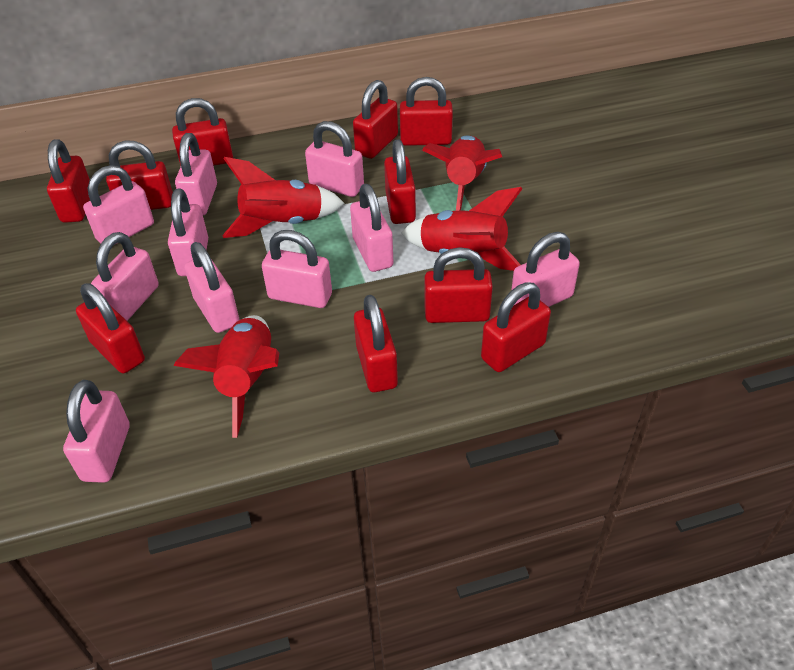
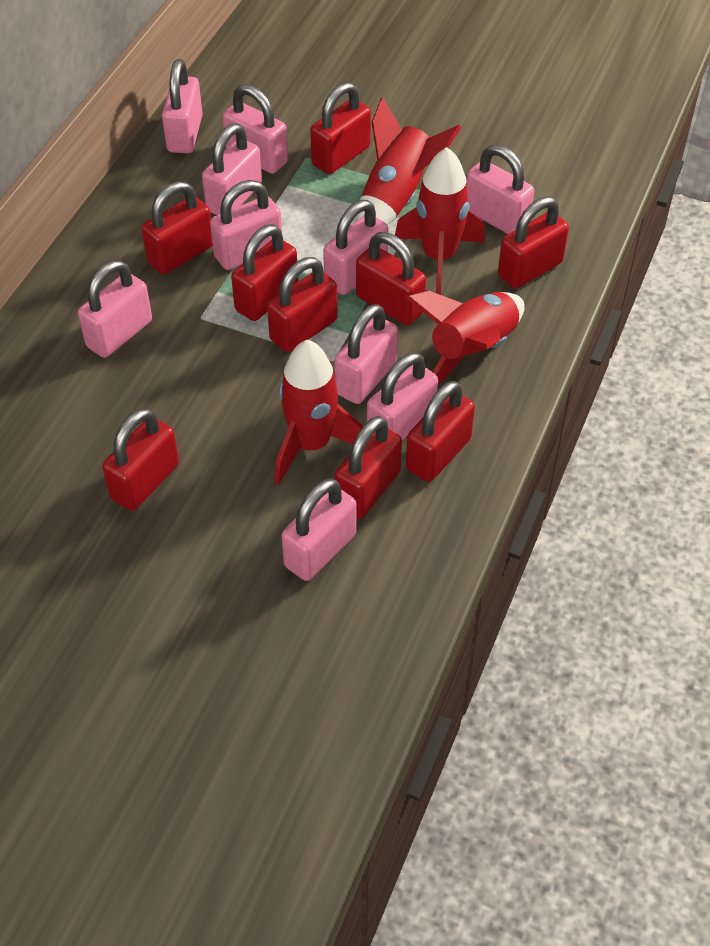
red padlock: 10 -> 9

